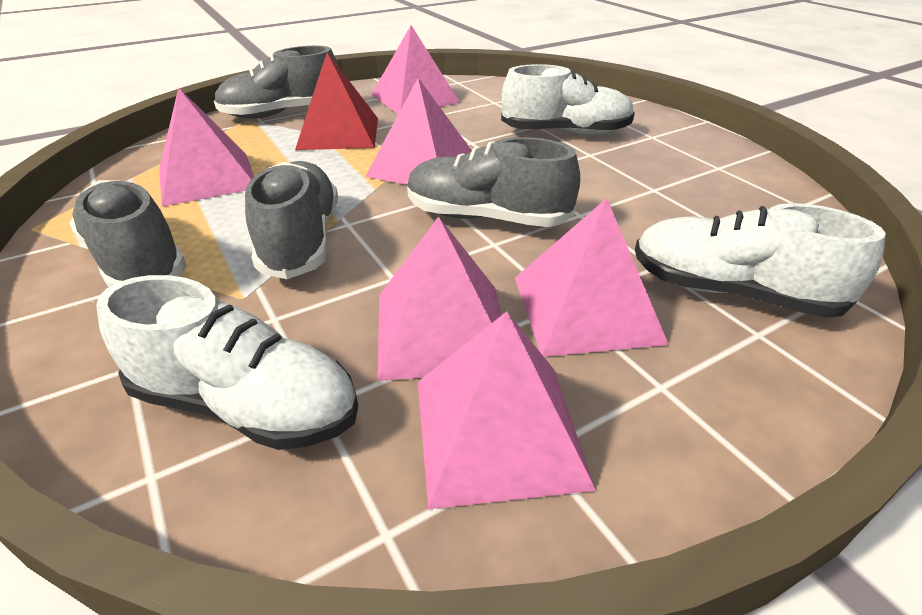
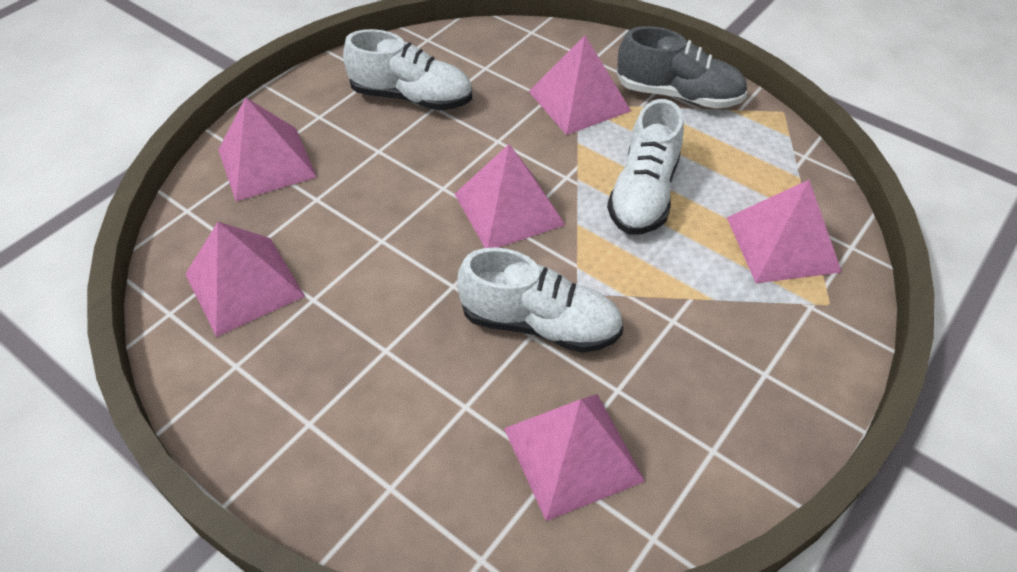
grey shoe: 4 -> 1
red pyramid: 1 -> 0

